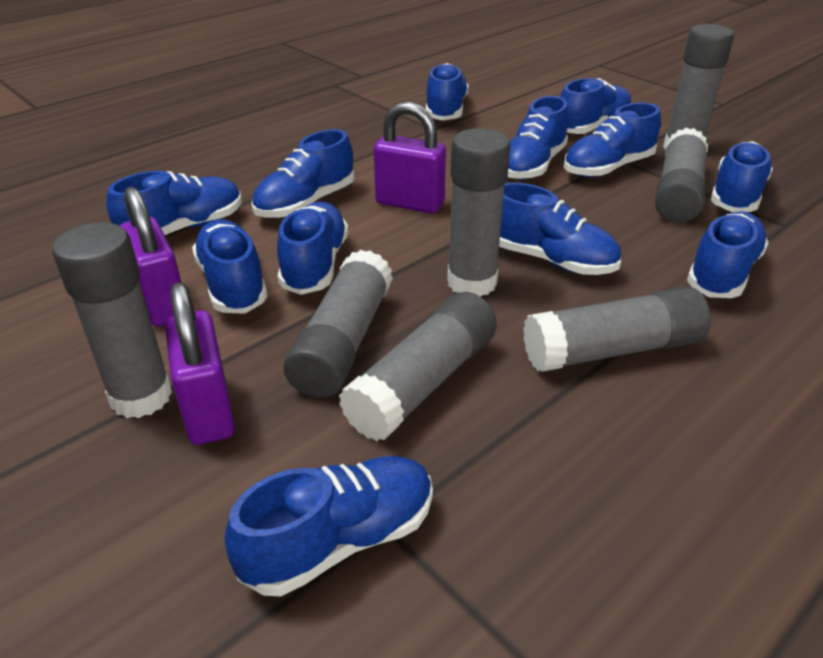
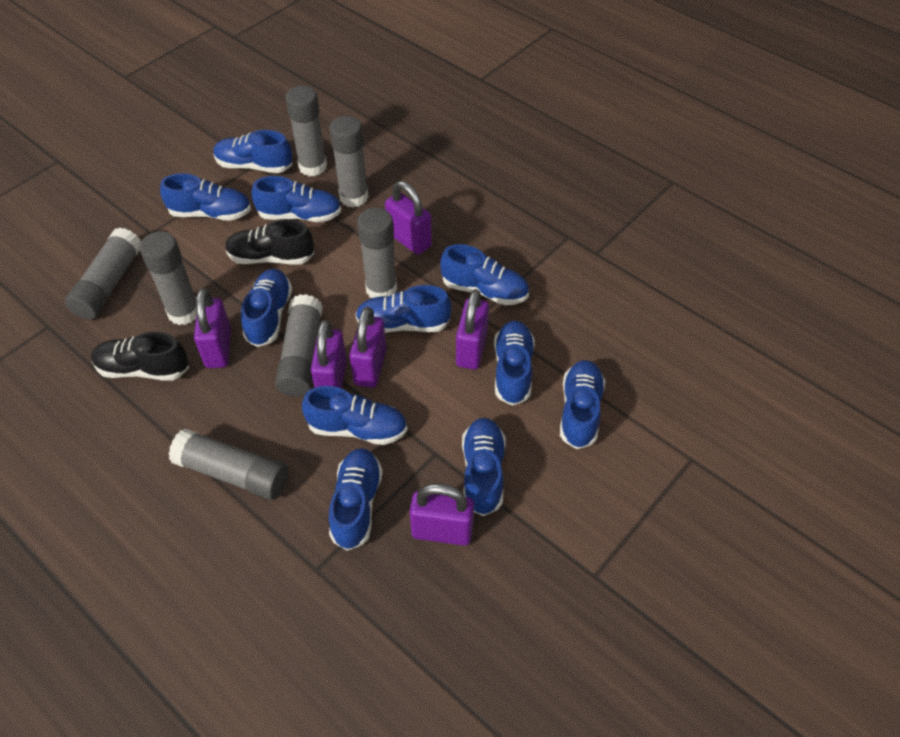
black shoe: 0 -> 2
blue shoe: 12 -> 11
purple padlock: 3 -> 6

